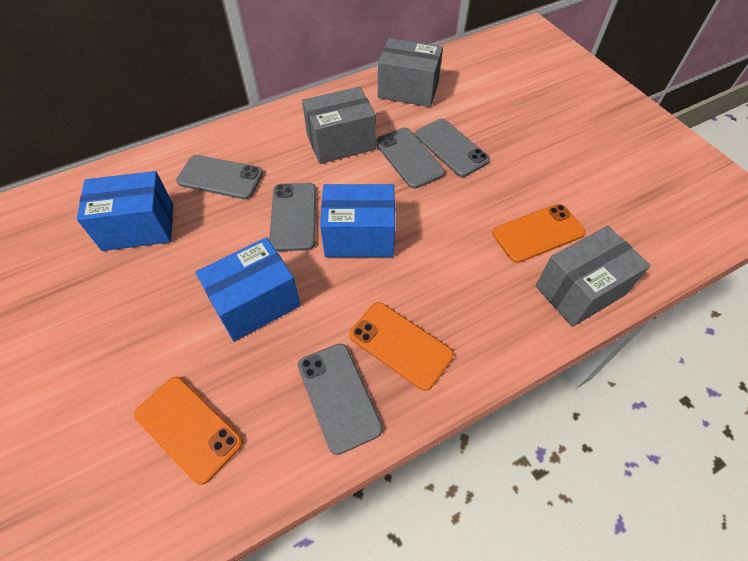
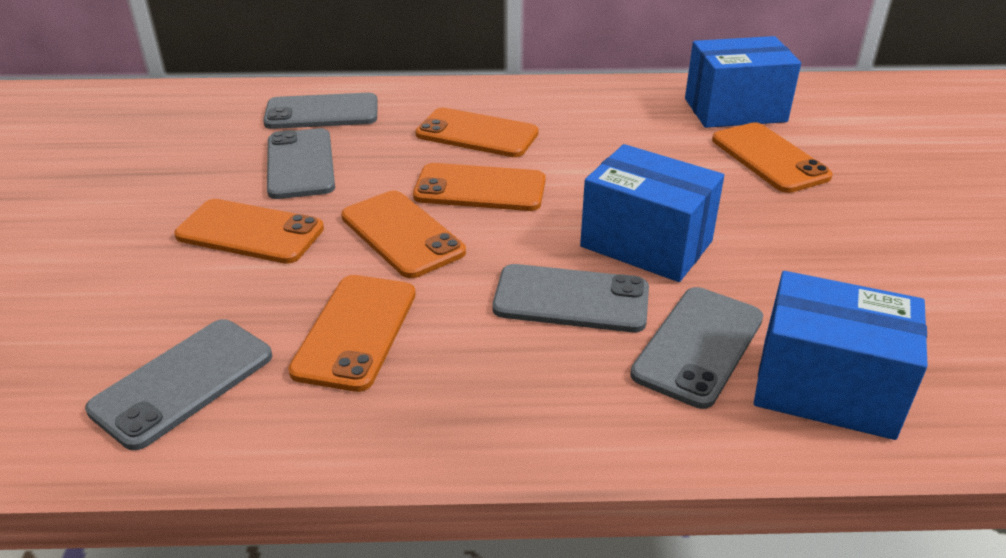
grey box: 3 -> 0
orange phone: 3 -> 6

